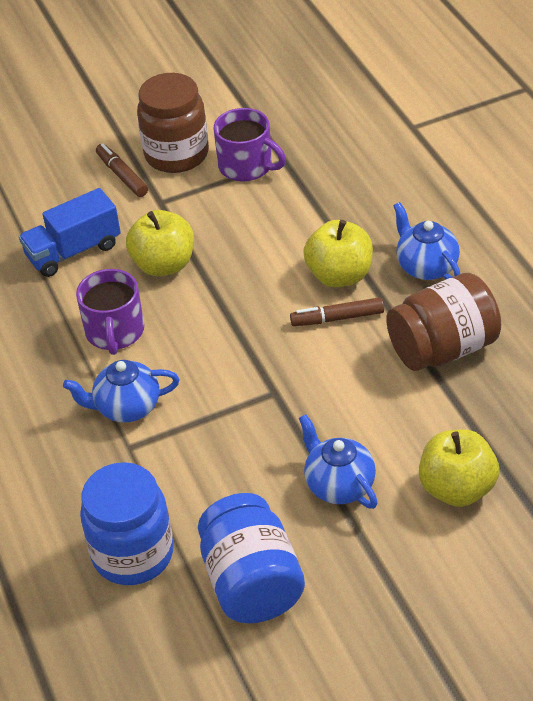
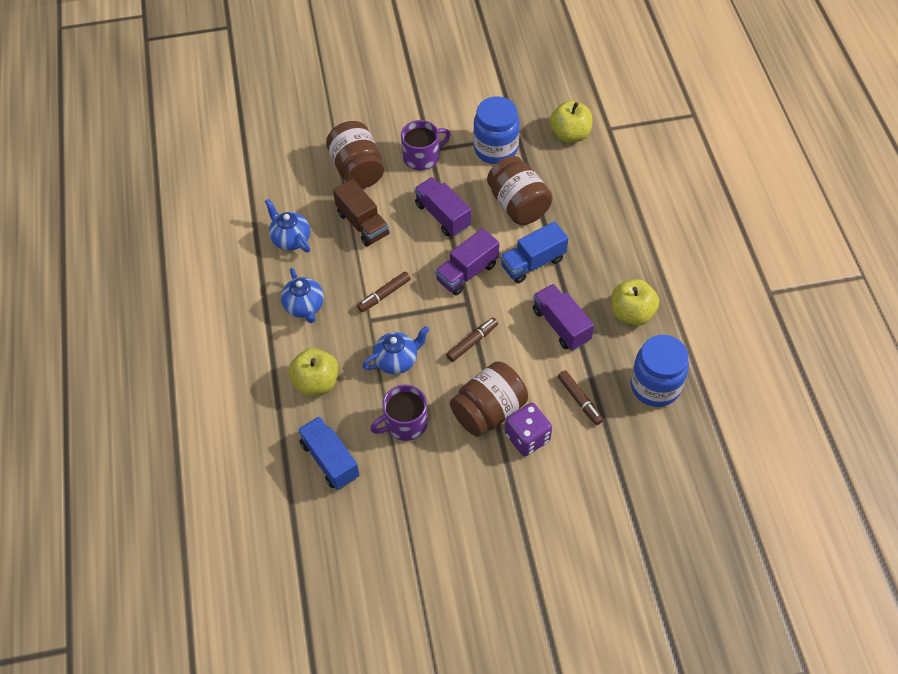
blue truck: 1 -> 2
brown jar: 2 -> 3
brown marker: 2 -> 3
brown truck: 0 -> 1
purple dice: 0 -> 1
purple truck: 0 -> 3

